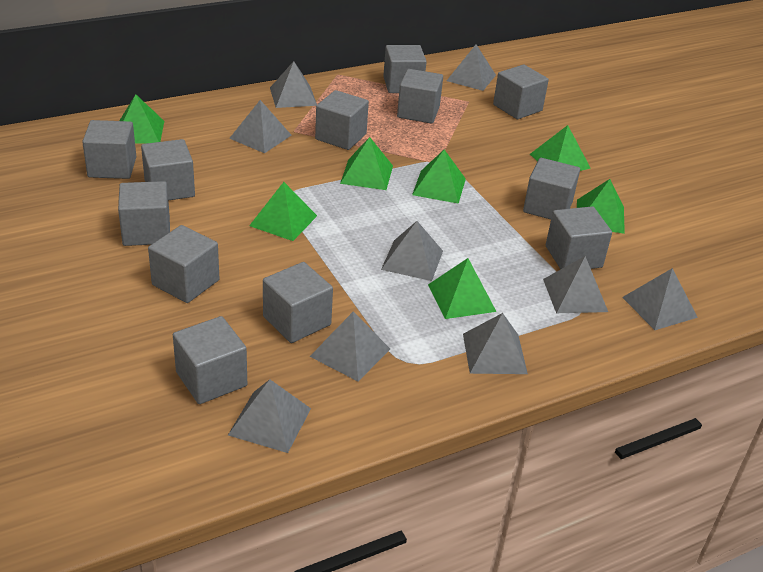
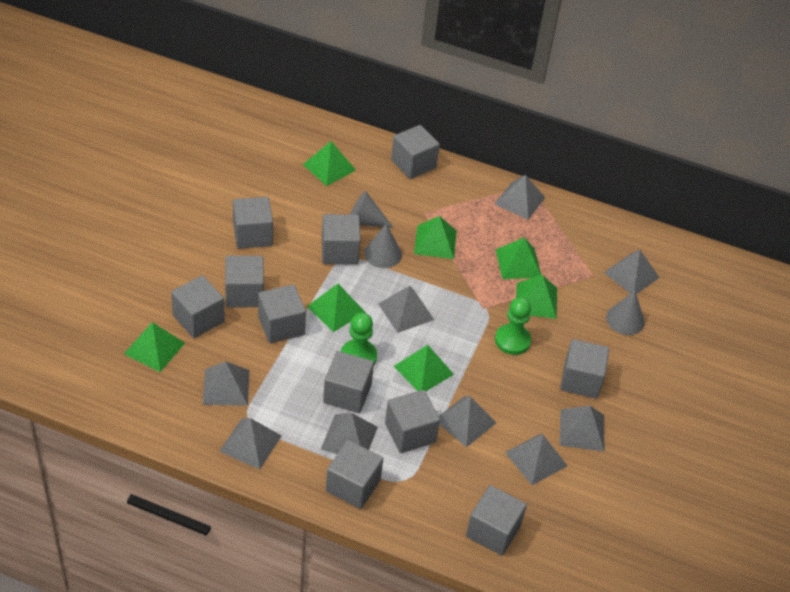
green pawn: 0 -> 2
grey cone: 0 -> 3
grey cube: 12 -> 11

